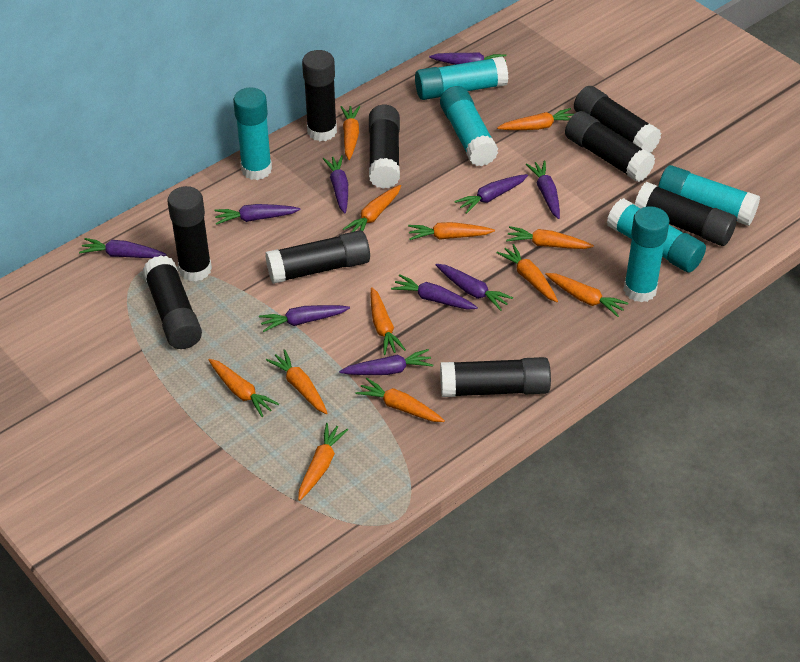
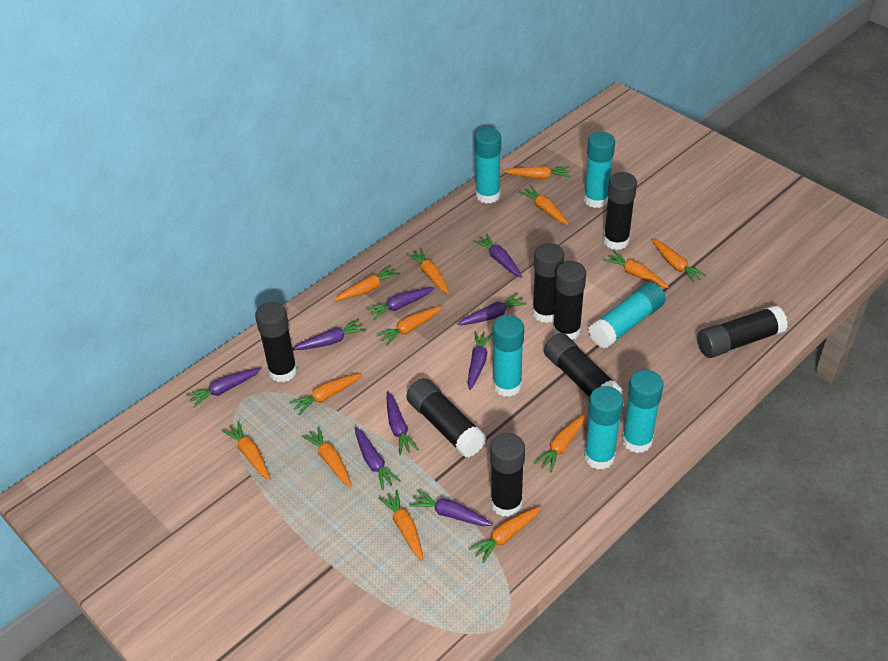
black glue stick: 9 -> 8
orange carrot: 12 -> 13
purple carrot: 10 -> 9

